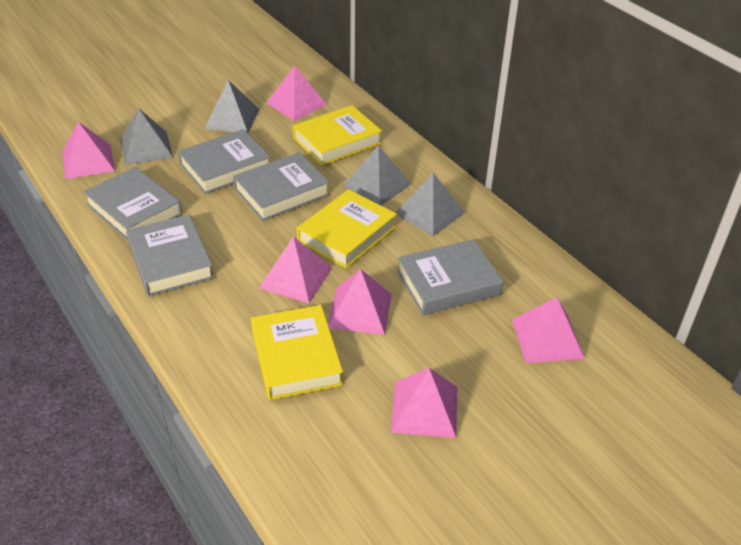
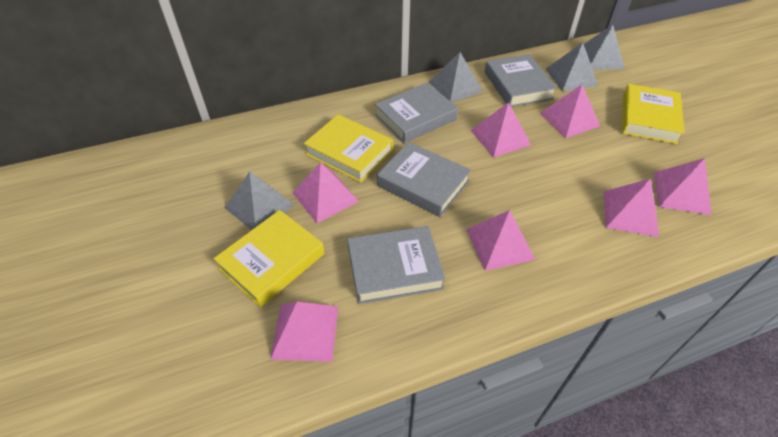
grey book: 5 -> 4
pink pyramid: 6 -> 7

